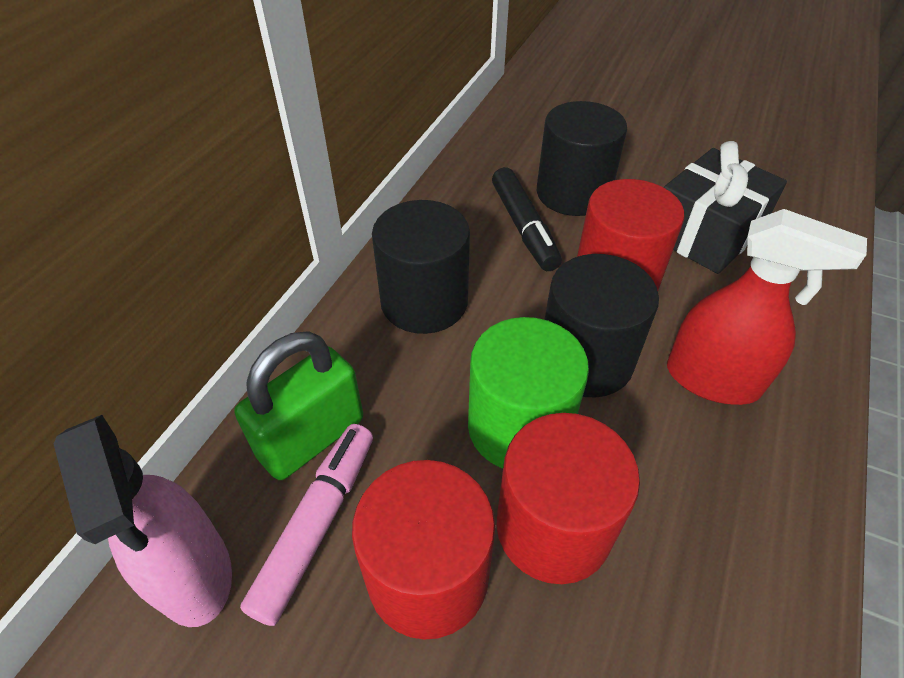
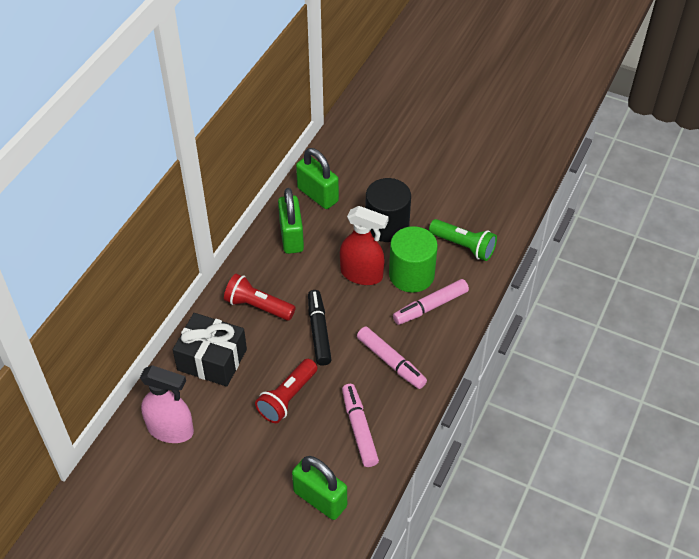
black cylinder: 3 -> 1
green flashlight: 0 -> 1
green padlock: 1 -> 3
pink marker: 1 -> 3
red cylinder: 3 -> 0
red flashlight: 0 -> 2

